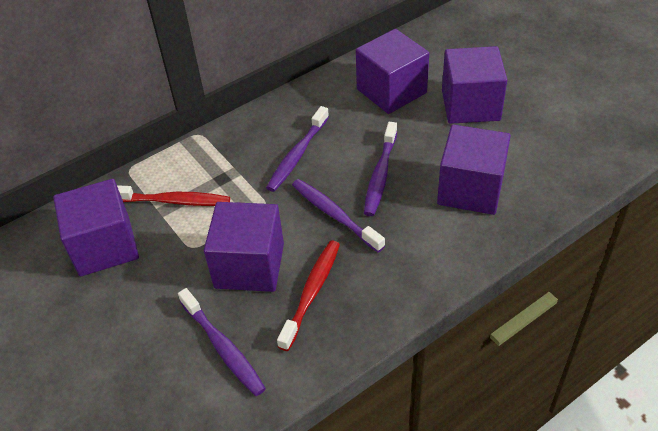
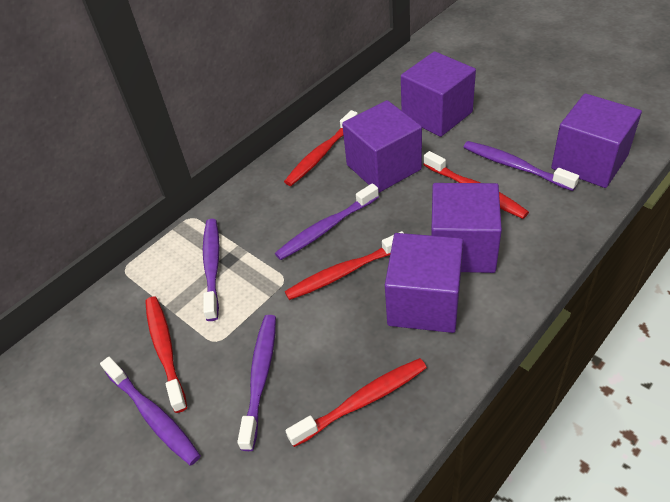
purple toothbrush: 4 -> 5
red toothbrush: 2 -> 5

